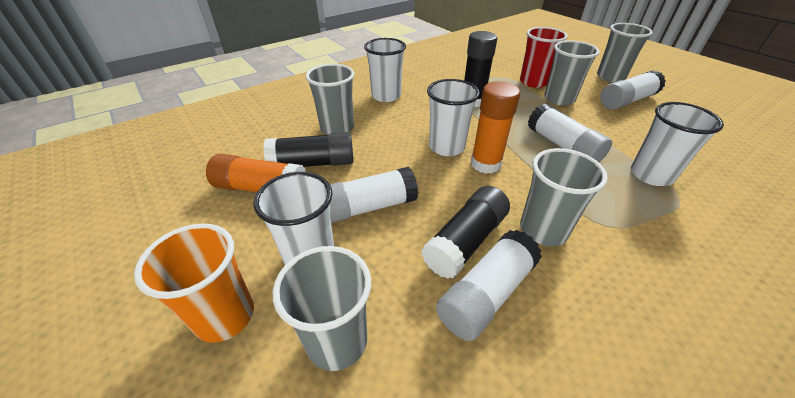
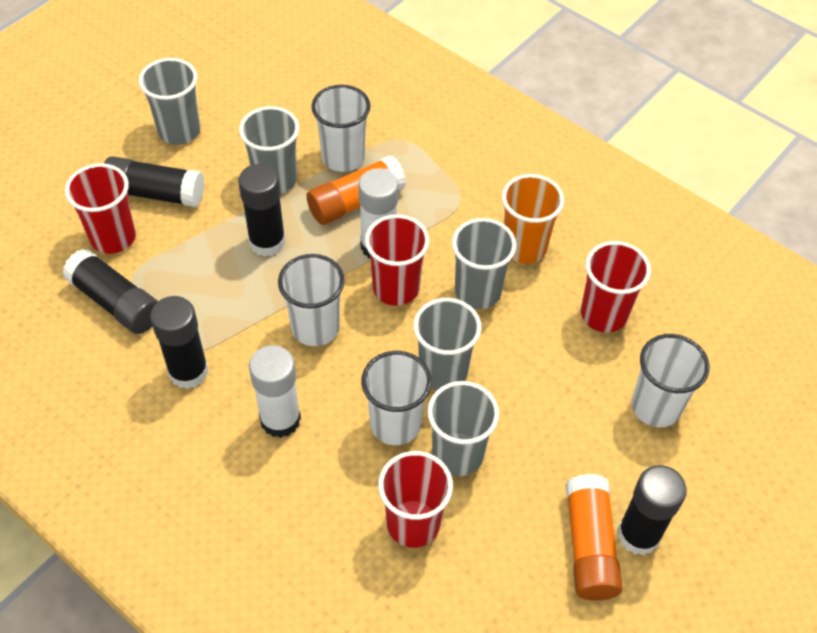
black glue stick: 3 -> 5
red cup: 1 -> 4
white glue stick: 4 -> 2

